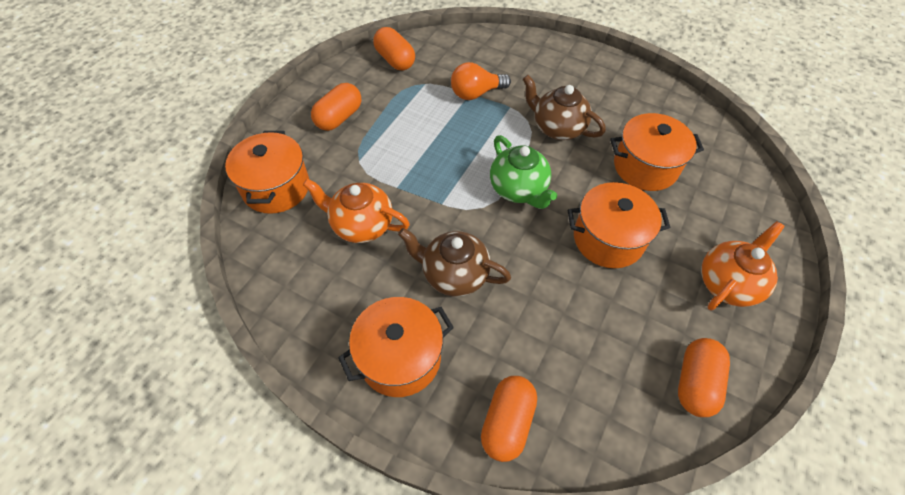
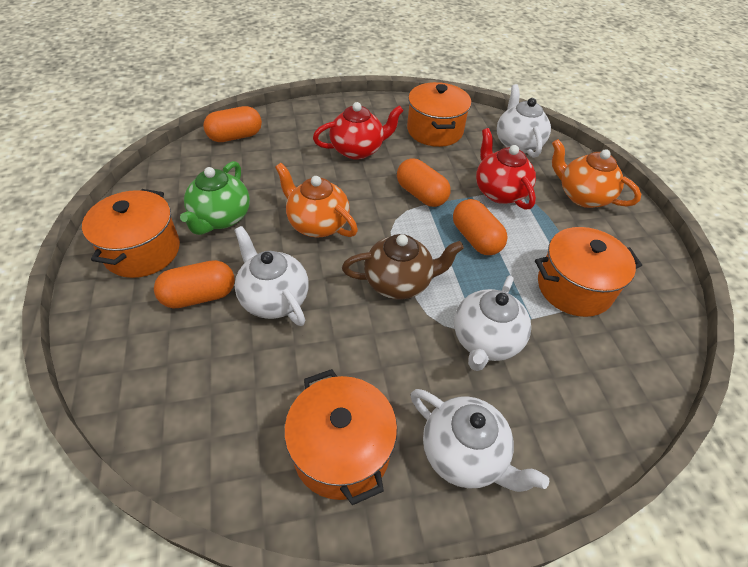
brown teapot: 2 -> 1
orange light bulb: 1 -> 0
red teapot: 0 -> 2
white teapot: 0 -> 4

